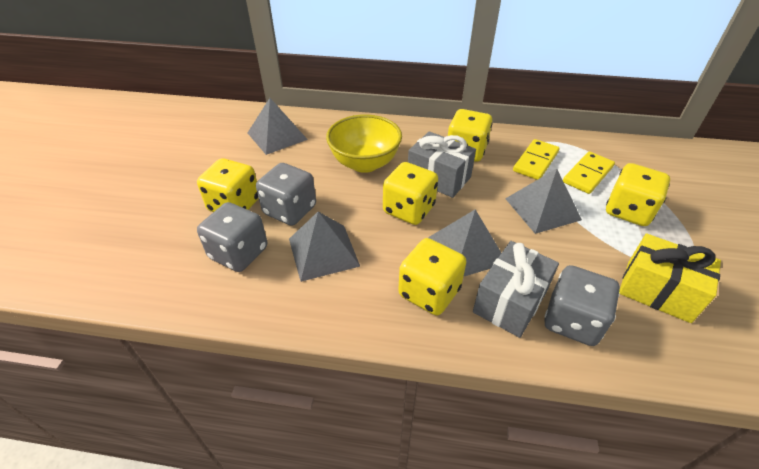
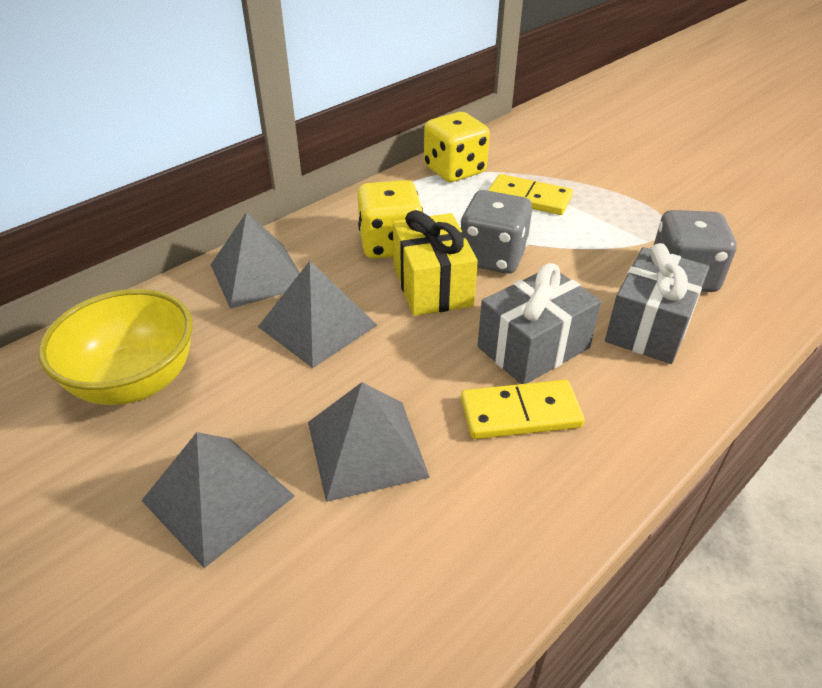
grey dice: 3 -> 2
yellow dice: 5 -> 2

